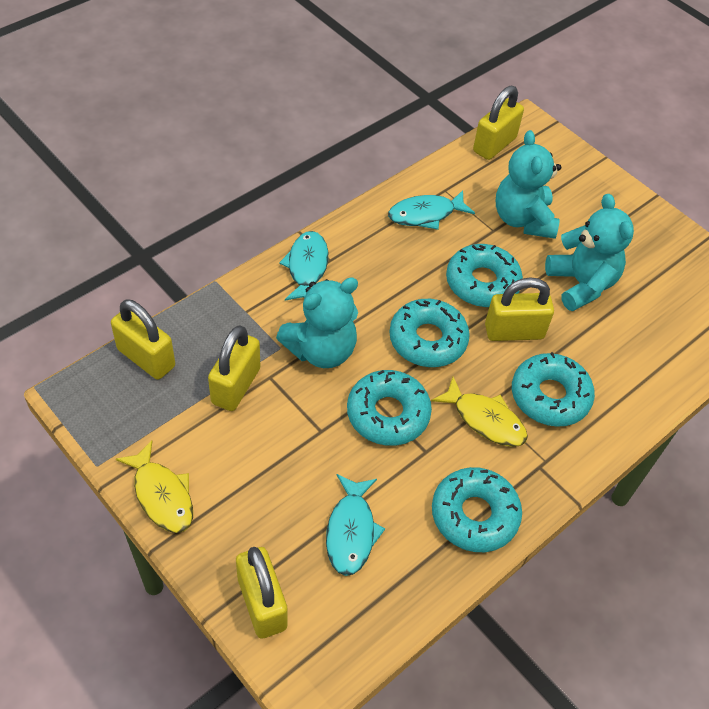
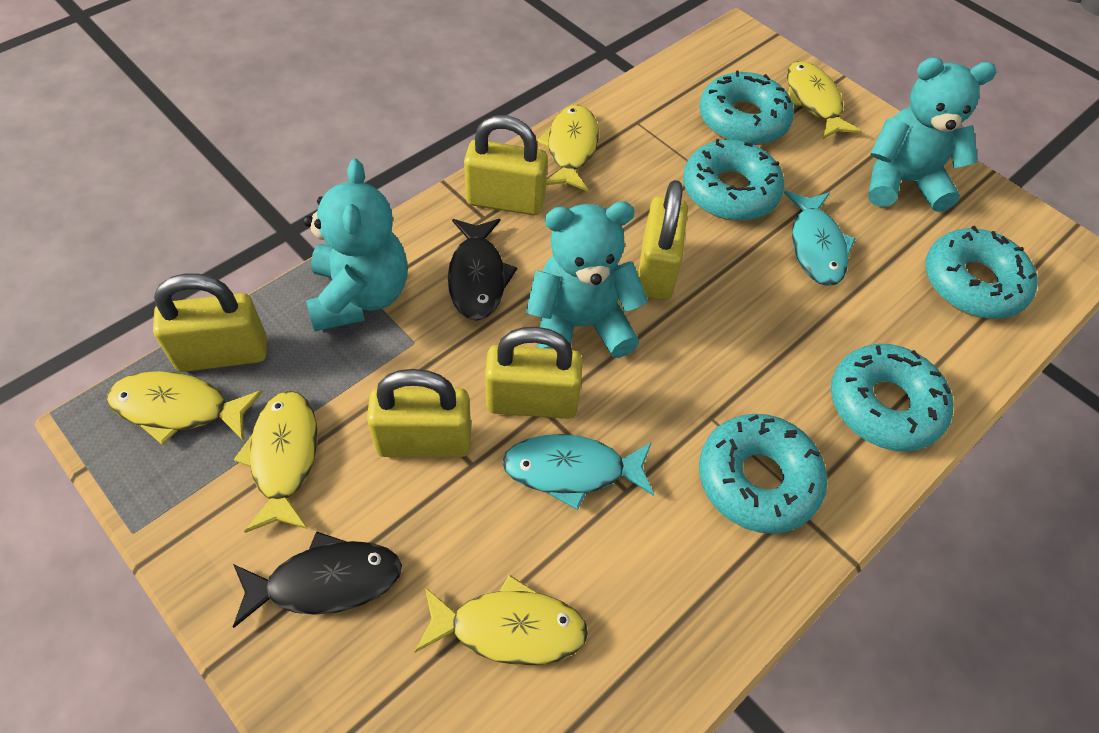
black fish: 0 -> 2
turquoise fish: 3 -> 2
yellow fish: 2 -> 5

